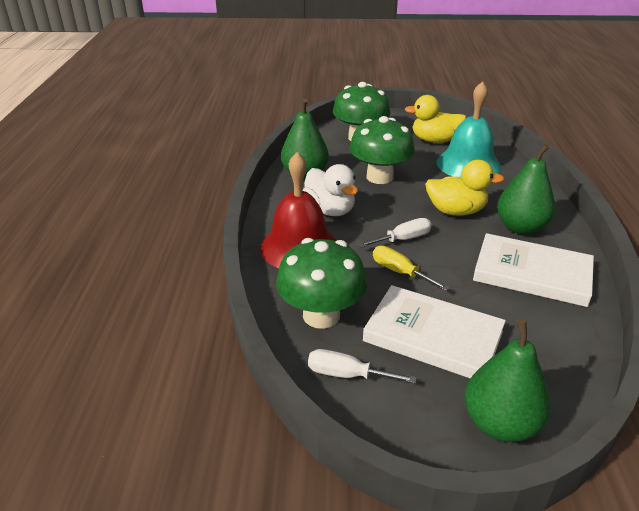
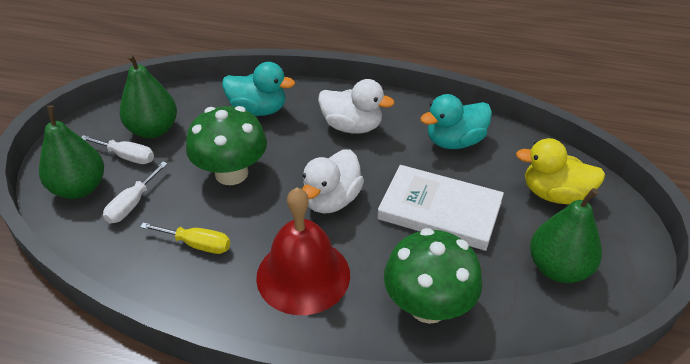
green mushroom: 3 -> 2
turquoise bell: 1 -> 0
turquoise duck: 0 -> 2
white book: 2 -> 1
white duck: 1 -> 2
yellow duck: 2 -> 1

